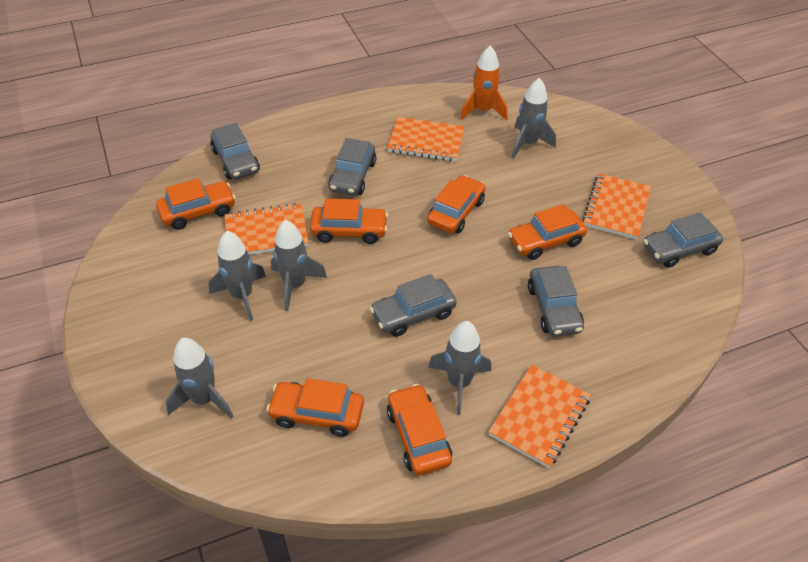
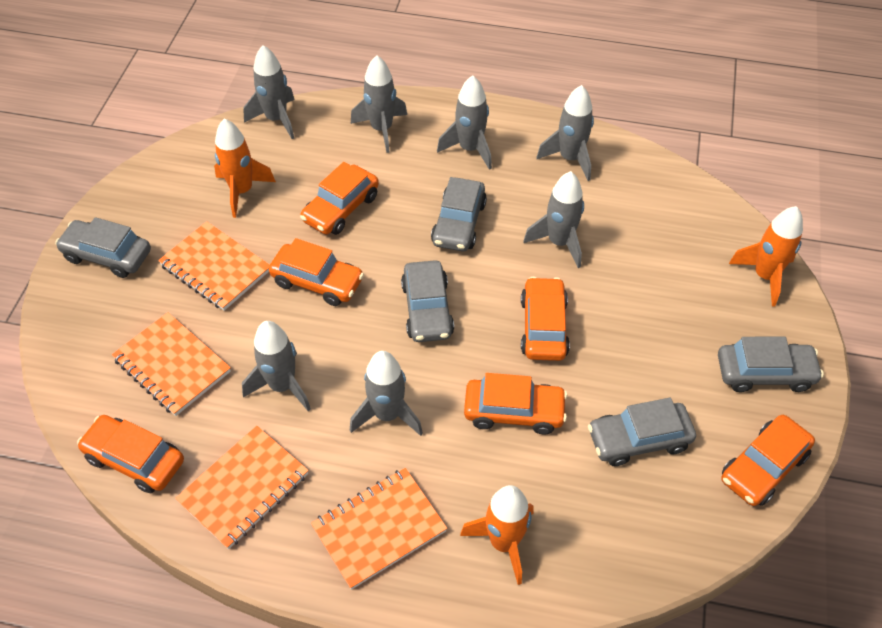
grey rocket: 5 -> 7
orange rocket: 1 -> 3

